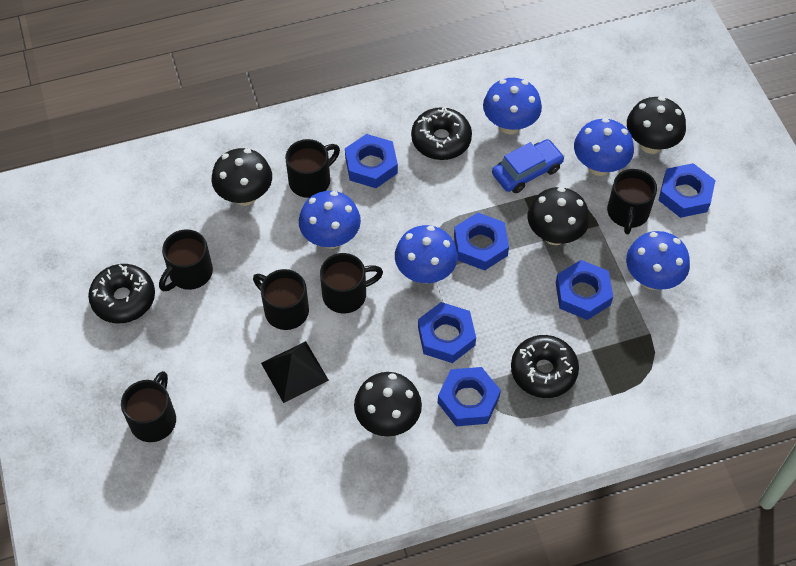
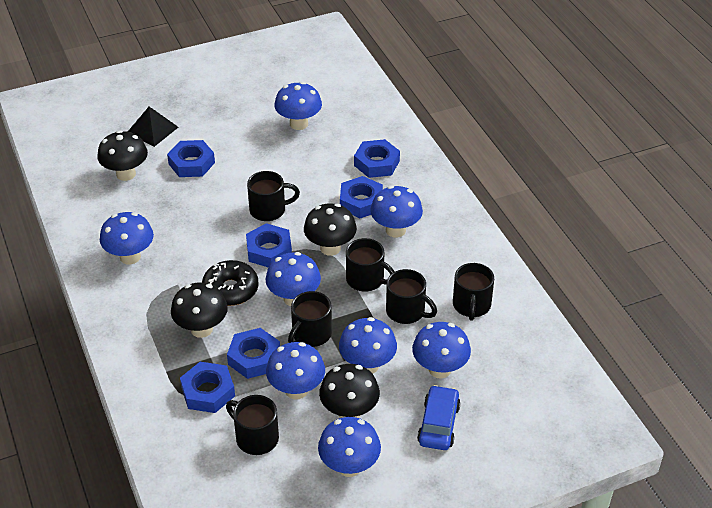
black donut: 3 -> 1
blue mushroom: 5 -> 8

